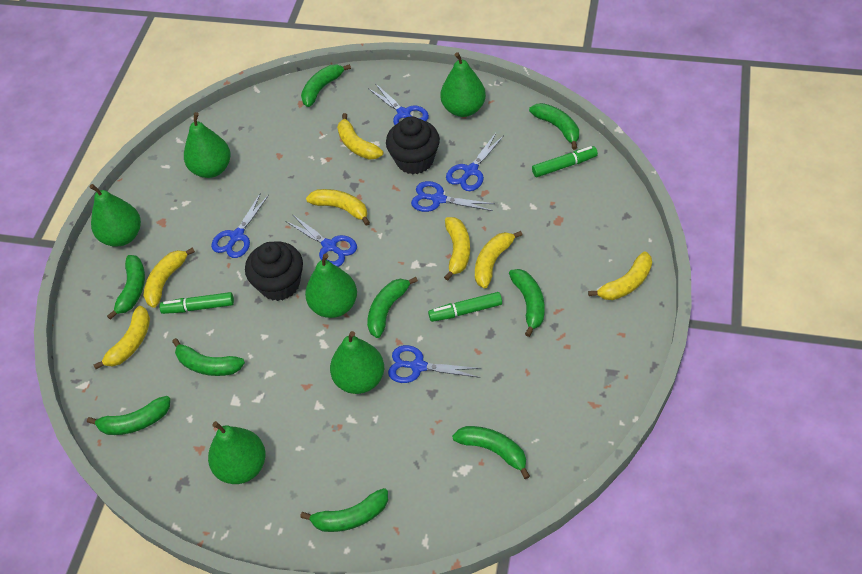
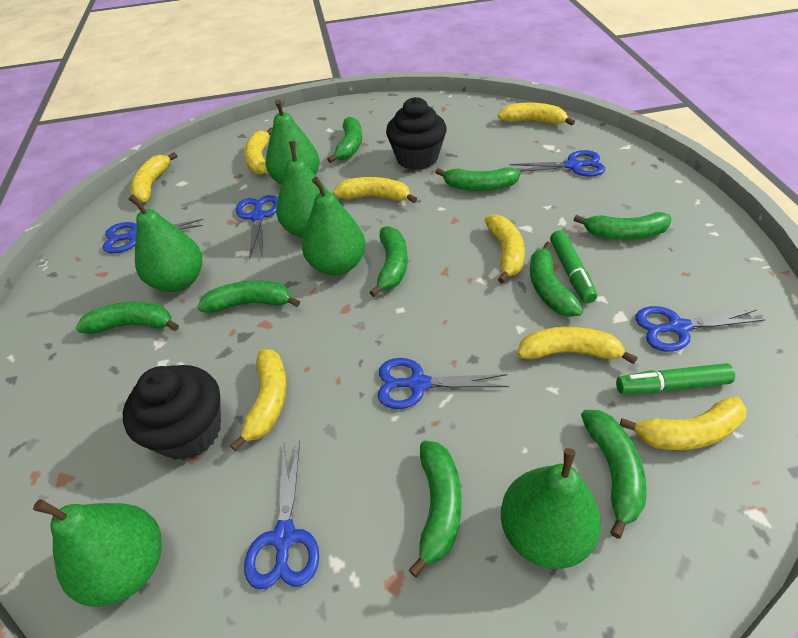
green marker: 3 -> 2
yellow banana: 7 -> 8

